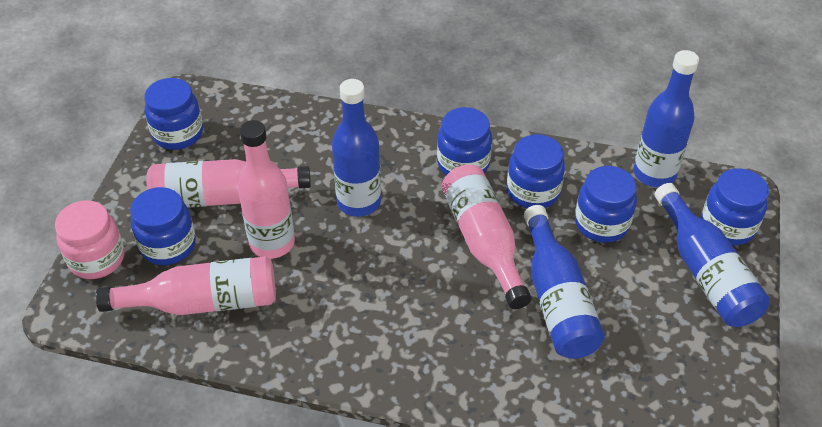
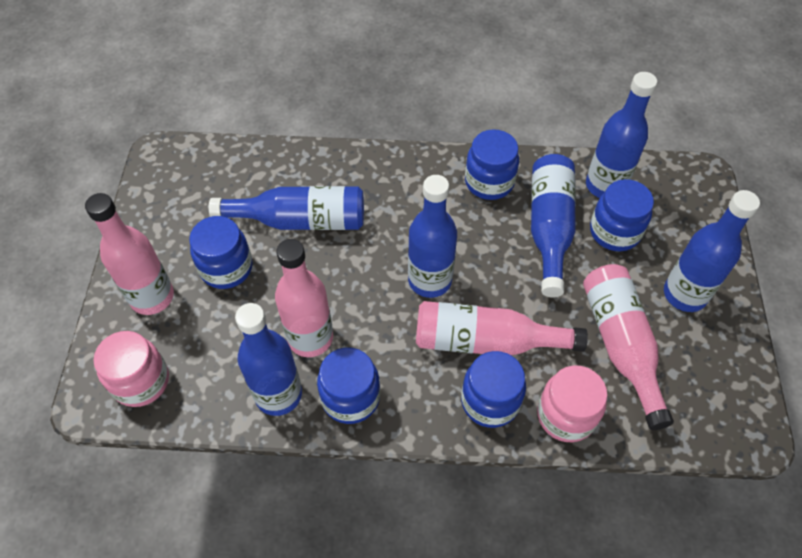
blue bottle: 4 -> 6
blue jar: 6 -> 5
pink jar: 1 -> 2

